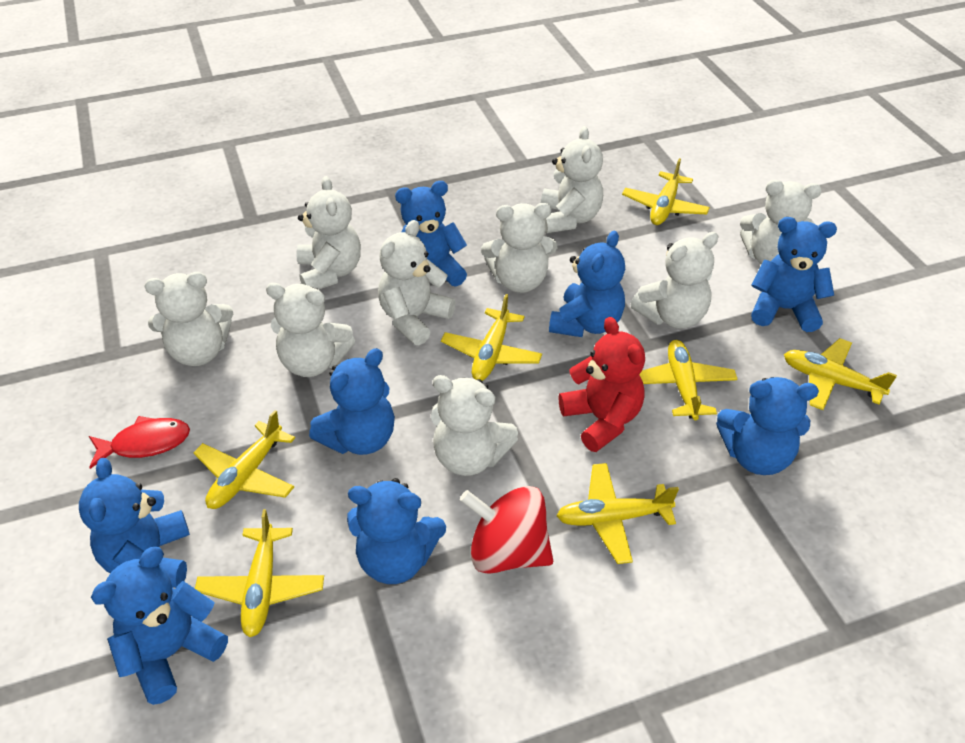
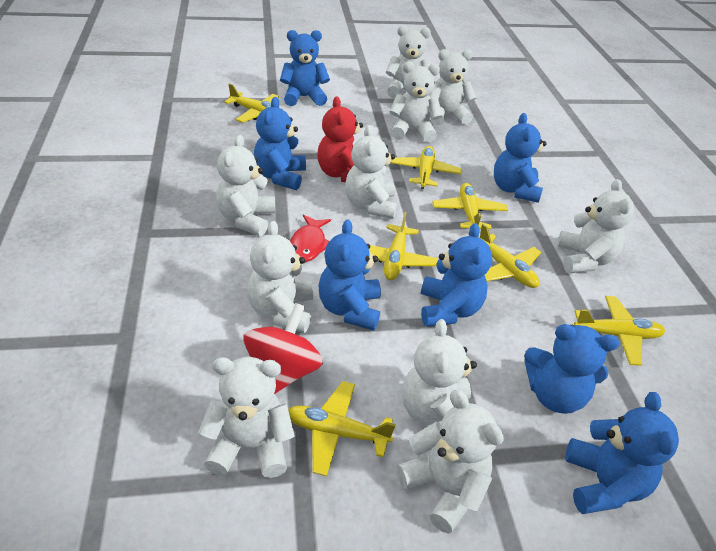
blue teddy bear: 8 -> 7
white teddy bear: 9 -> 10

